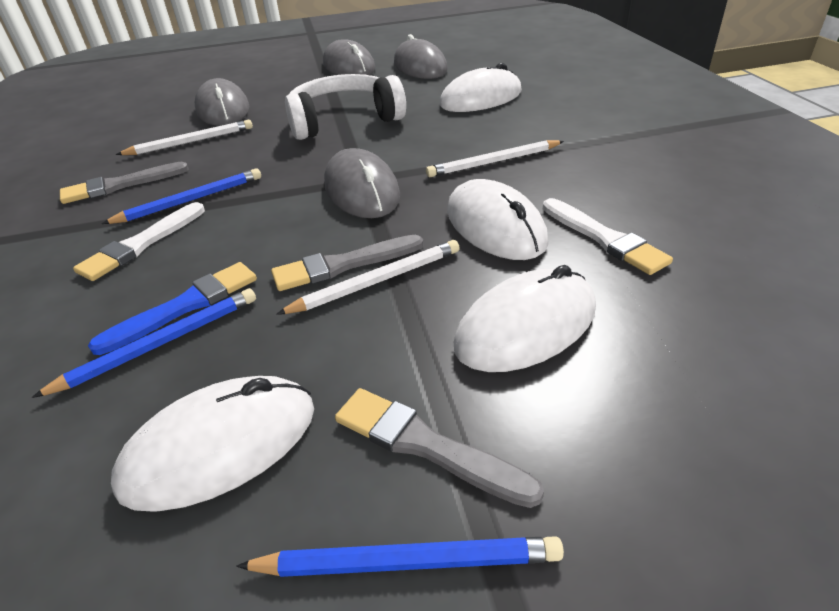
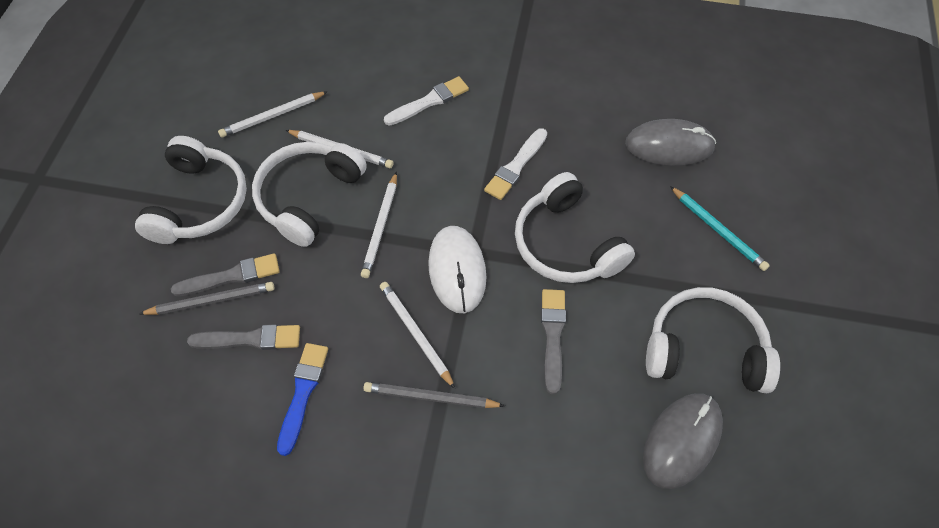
blue pencil: 3 -> 0
grey mouse: 4 -> 2
grey pencil: 0 -> 2
turquoise pencil: 0 -> 1
white headphones: 1 -> 4
white mouse: 4 -> 1
white pencil: 3 -> 4

